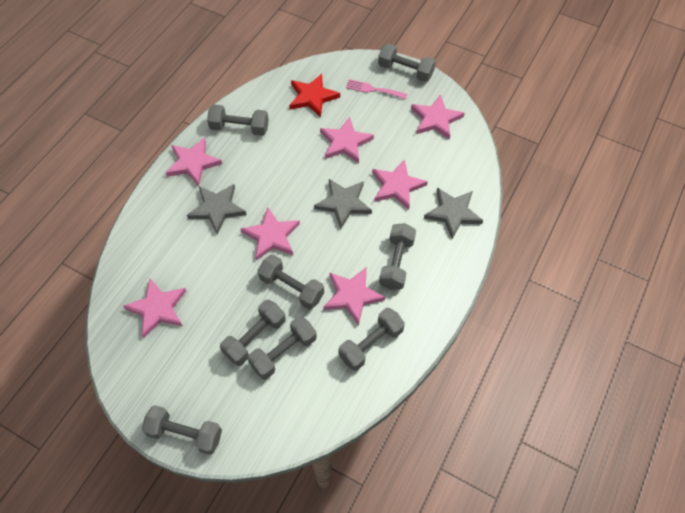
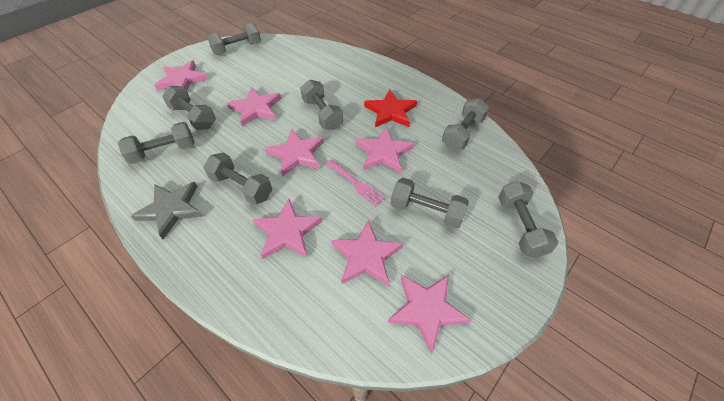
grey star: 3 -> 1

